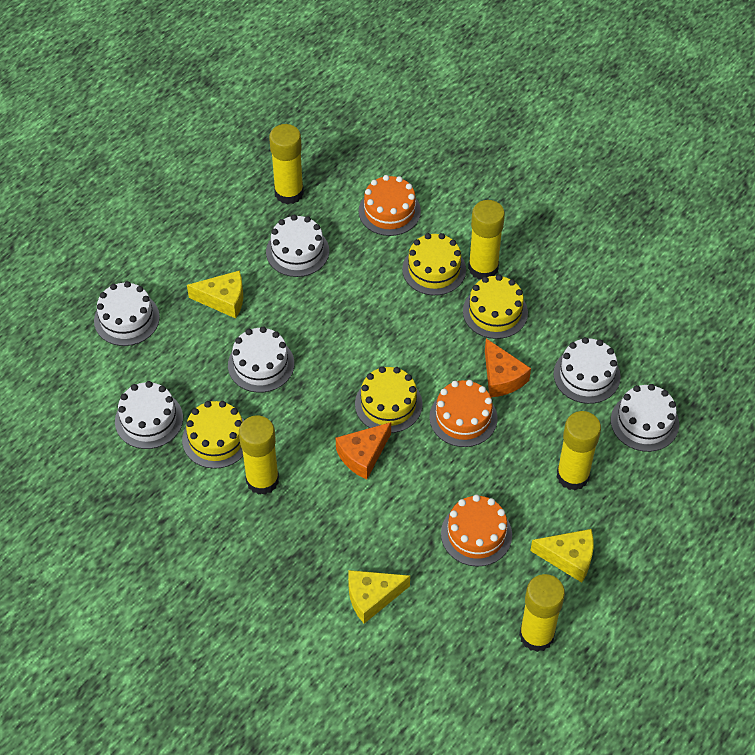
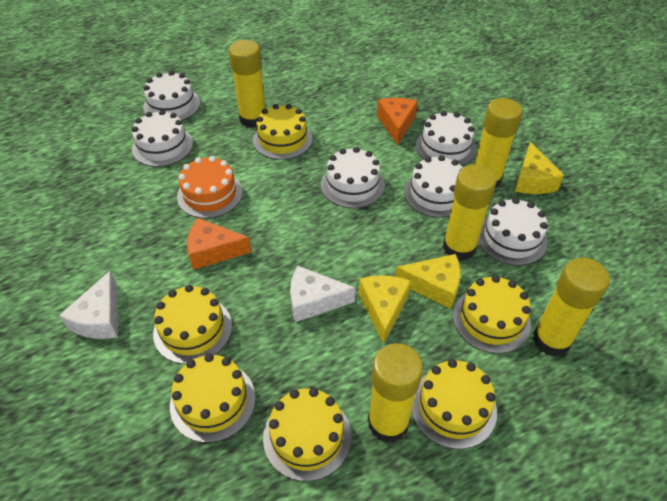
orange cake: 3 -> 1
white cheese: 0 -> 2
yellow cake: 4 -> 6

